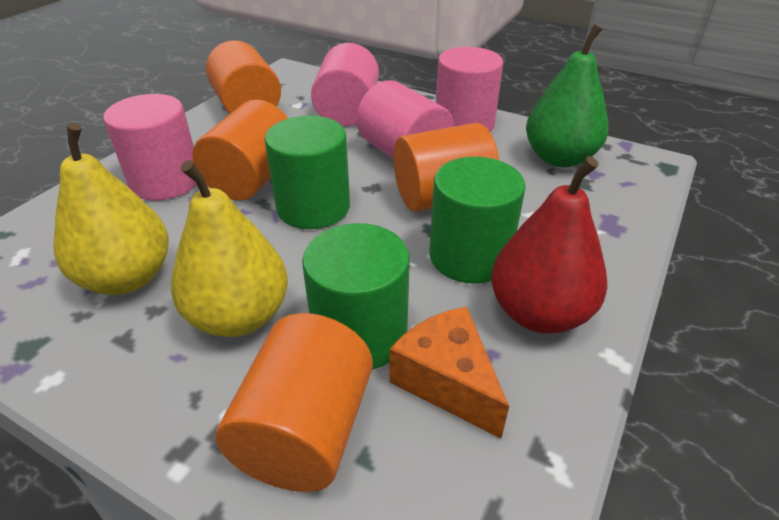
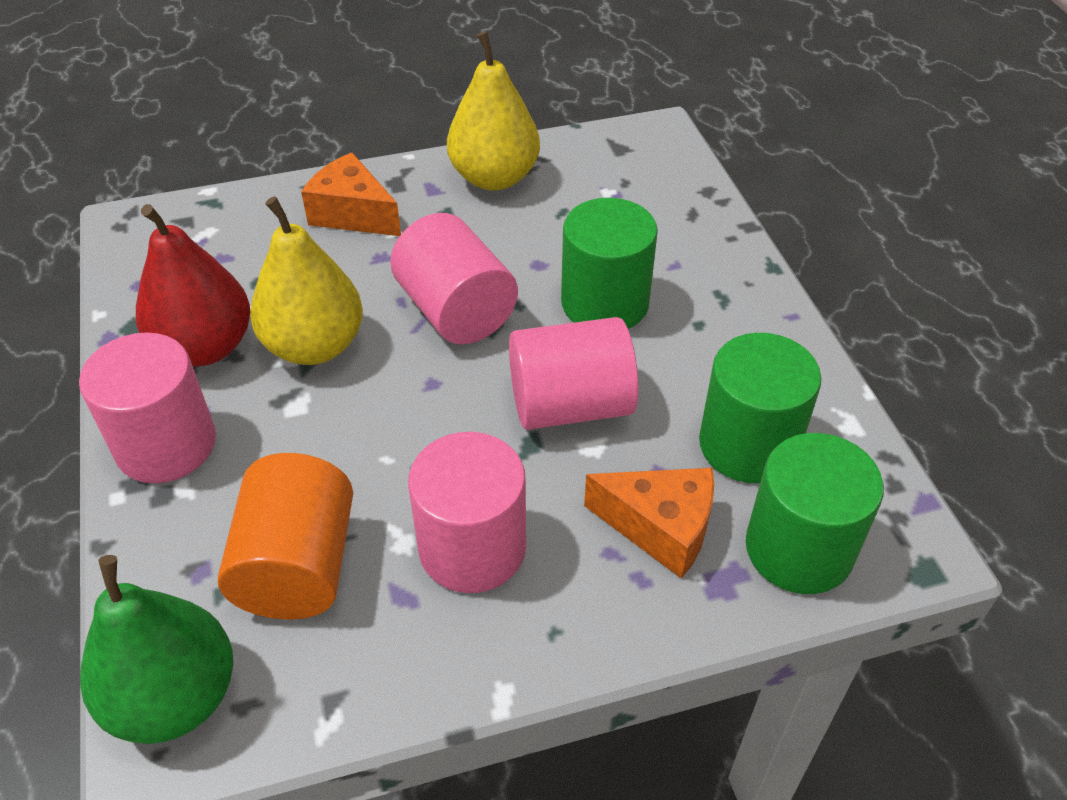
orange cheese: 1 -> 2
orange cylinder: 4 -> 1

